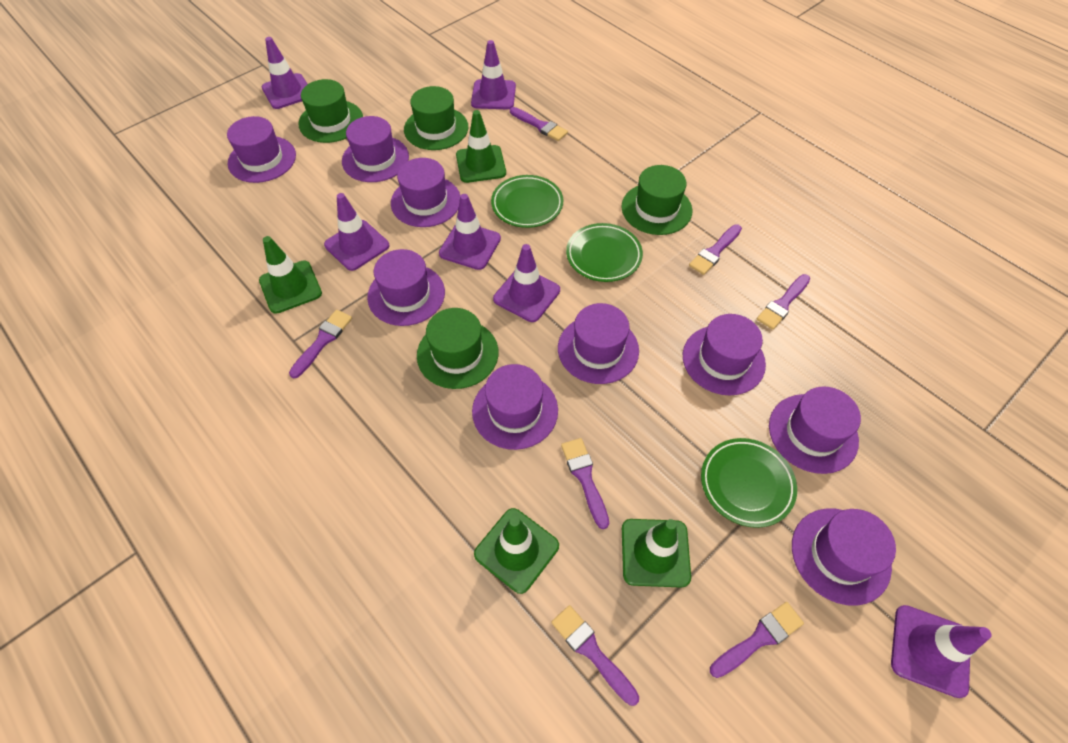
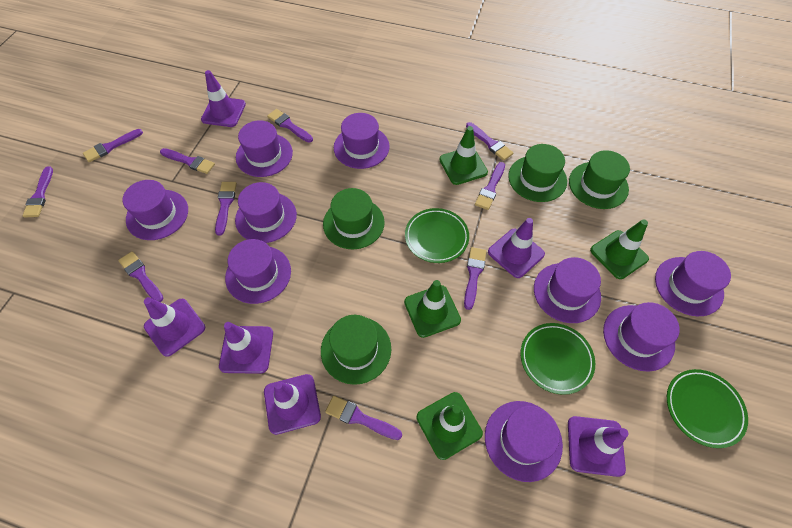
purple brush: 7 -> 10

